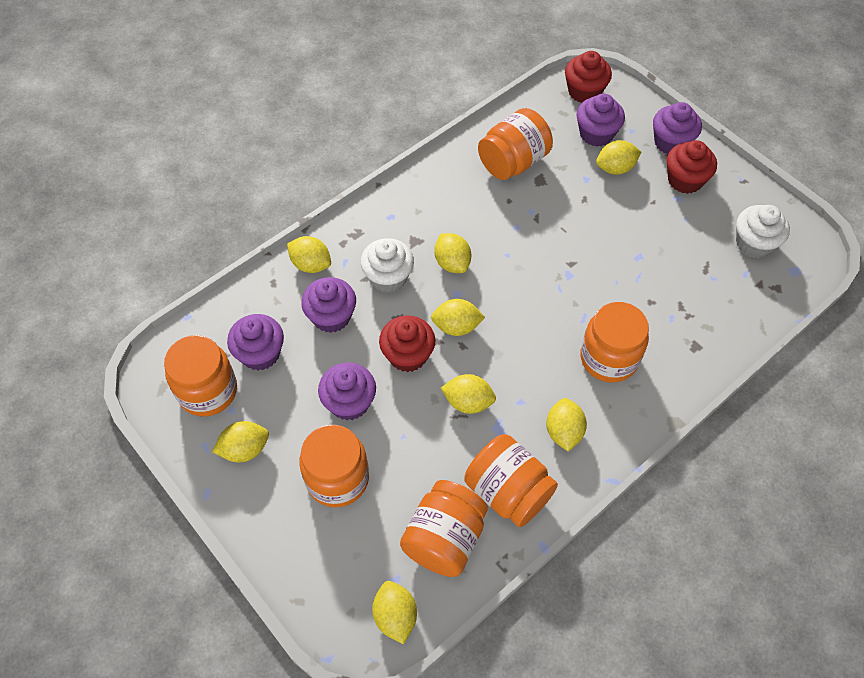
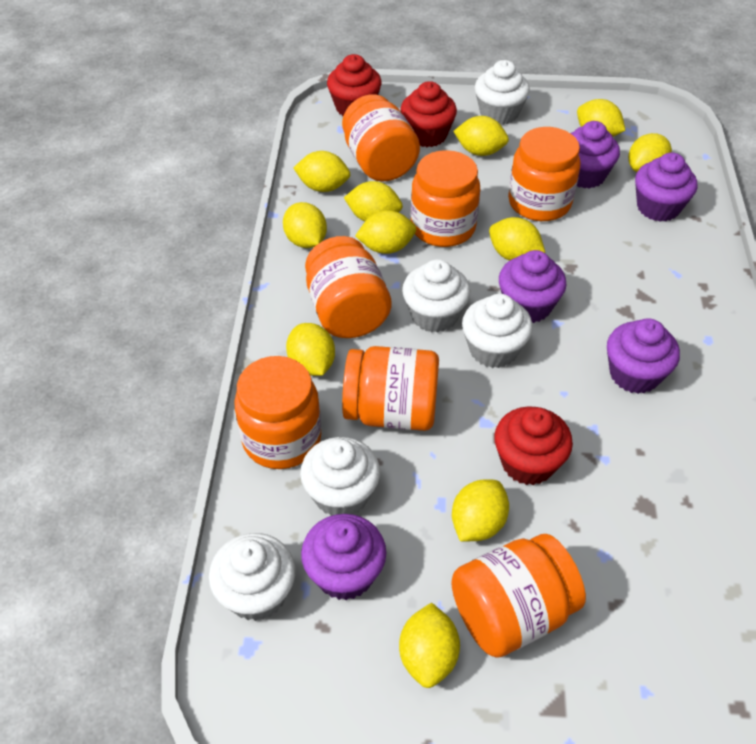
orange jar: 6 -> 7
white cupcake: 2 -> 5
yellow lemon: 8 -> 11

